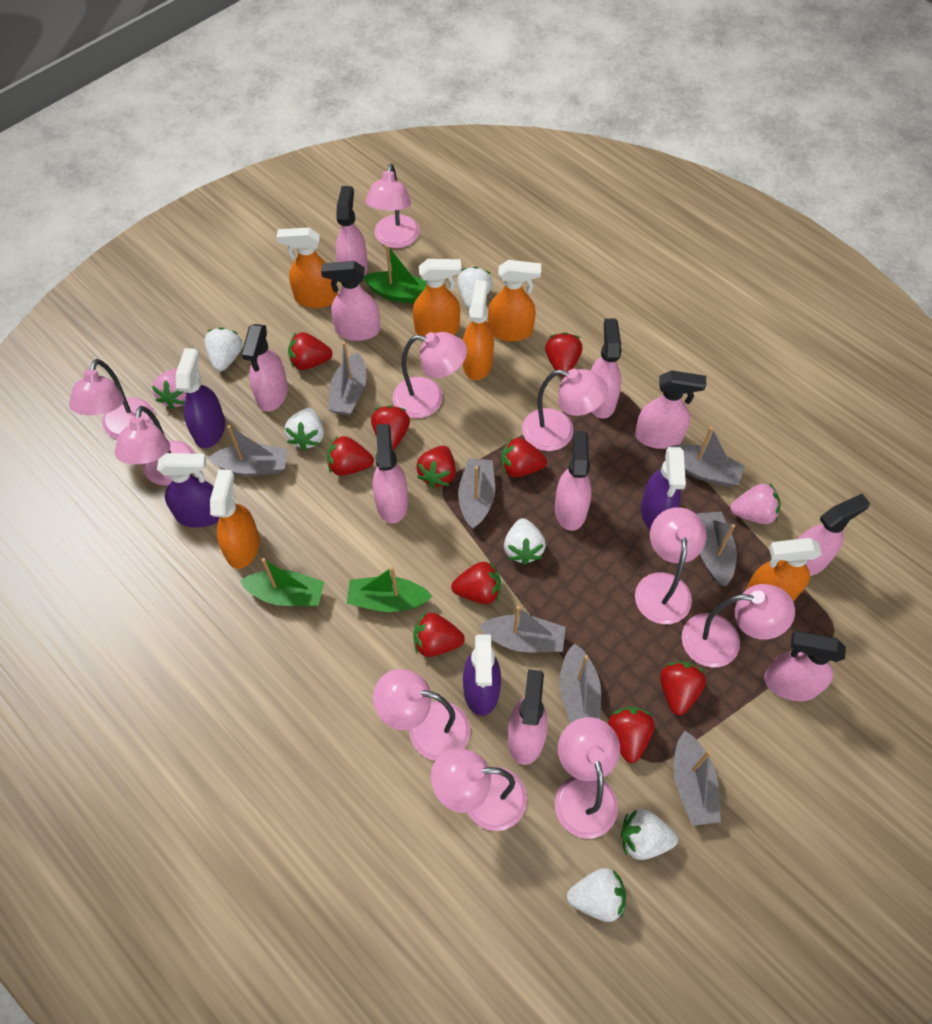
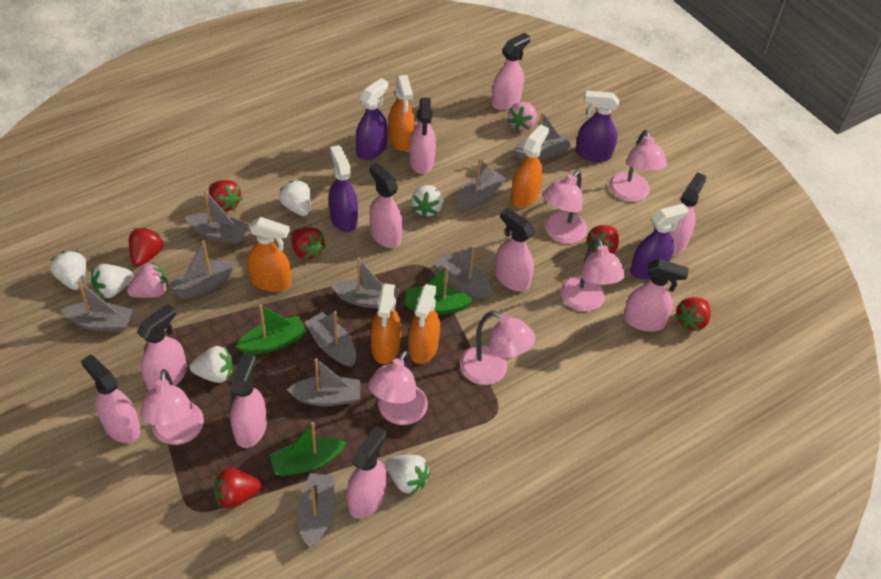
grey boat: 8 -> 10
orange spray bottle: 6 -> 5
pink lamp: 10 -> 6
red strawberry: 10 -> 6

